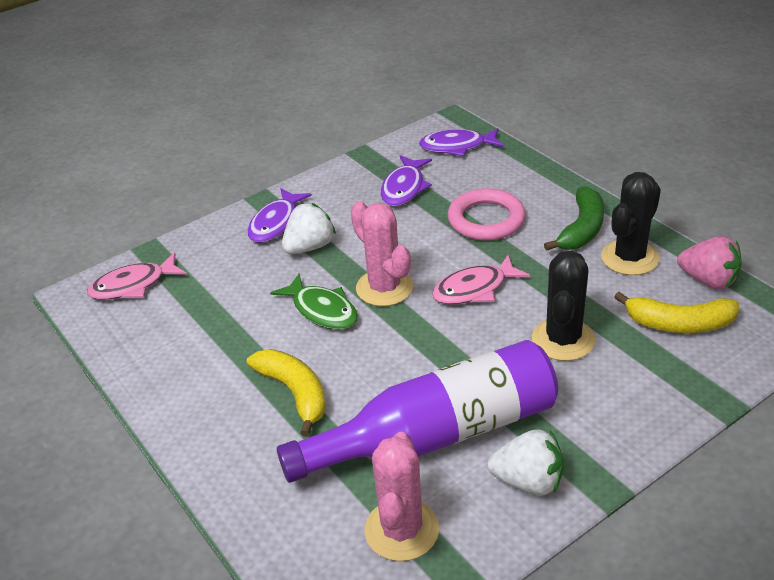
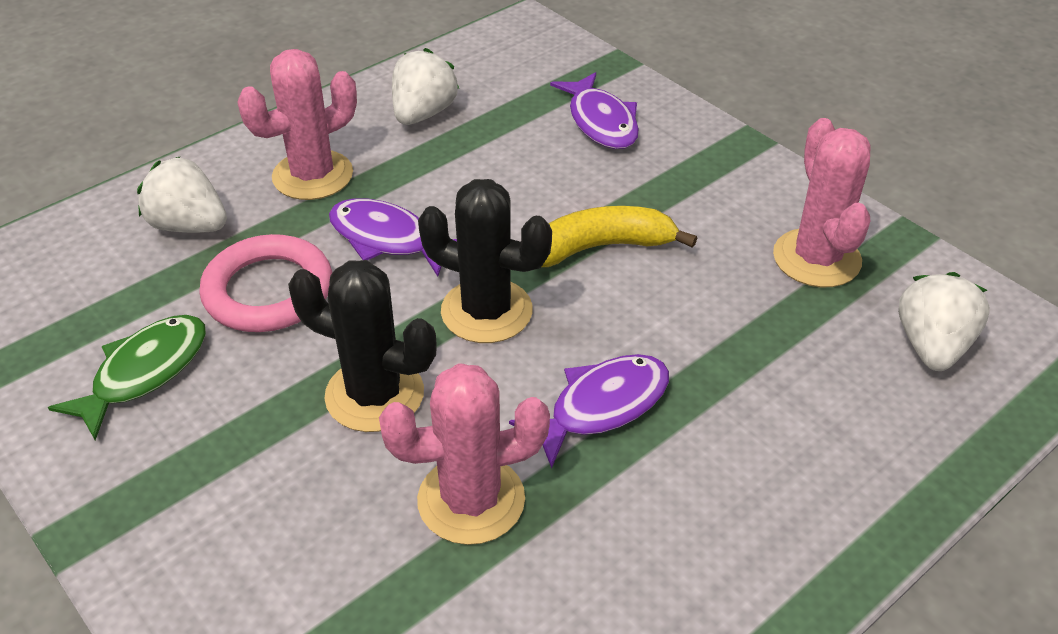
green banana: 1 -> 0
pink cactus: 2 -> 3
pink fish: 2 -> 0
pink strawberry: 1 -> 0
purple bottle: 1 -> 0
white strawberry: 2 -> 3
yellow banana: 2 -> 1

